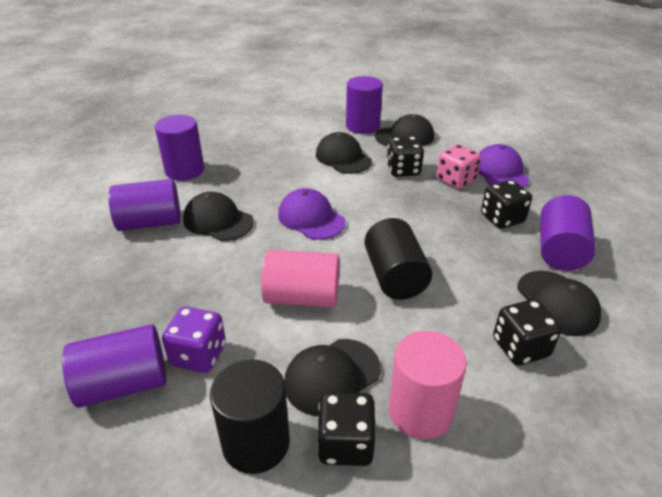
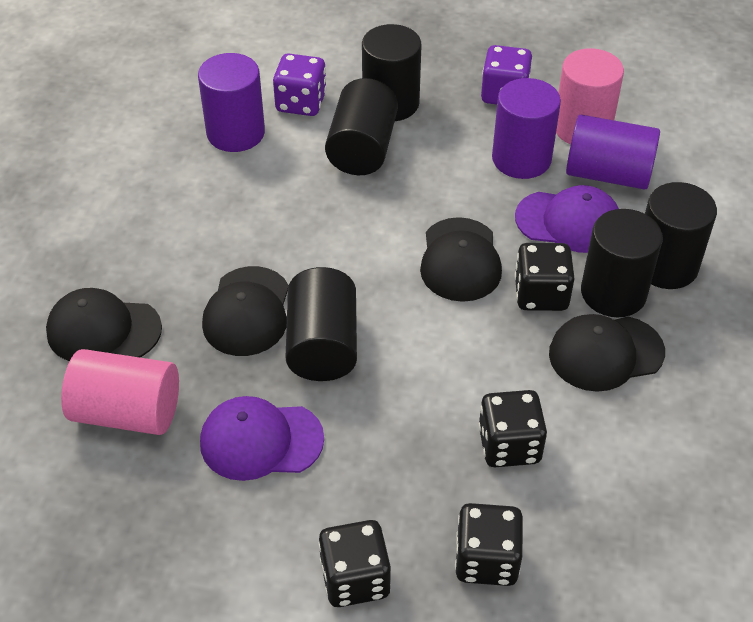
black cap: 5 -> 4
black cylinder: 2 -> 5
pink dice: 1 -> 0
purple cylinder: 5 -> 3
purple dice: 1 -> 2

